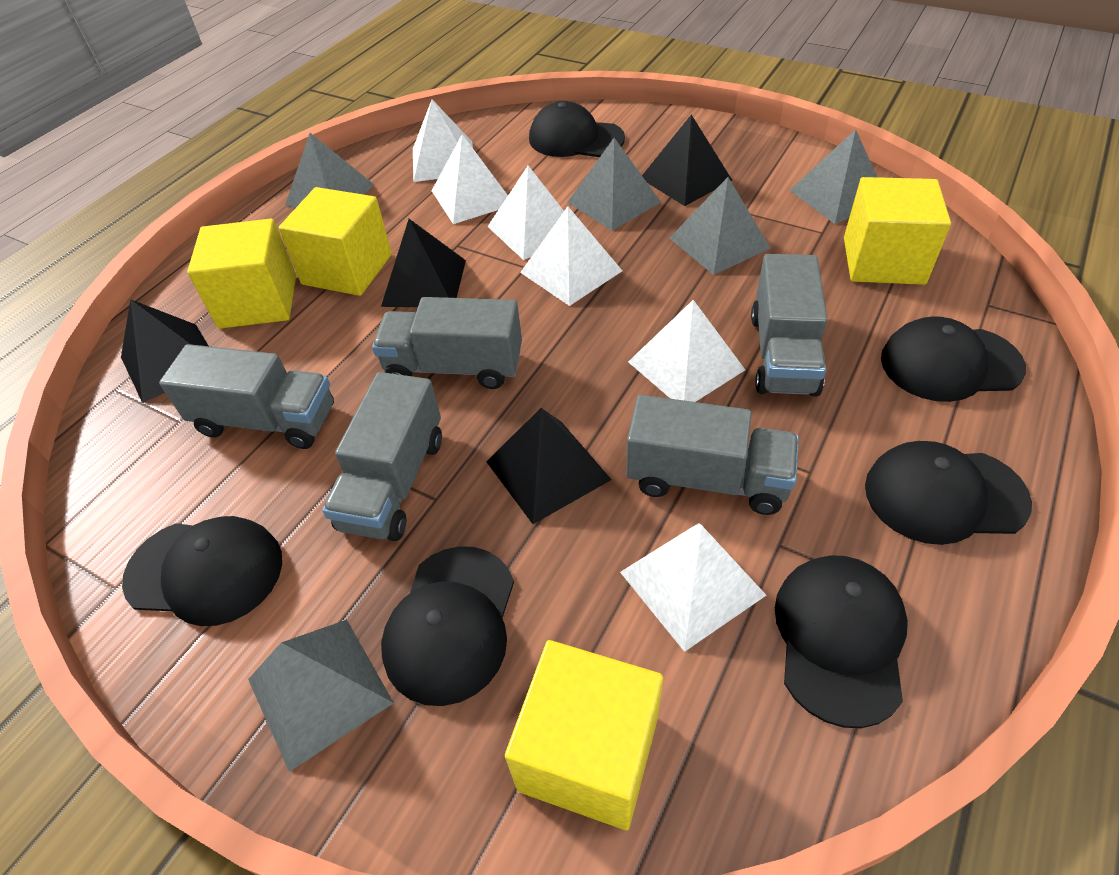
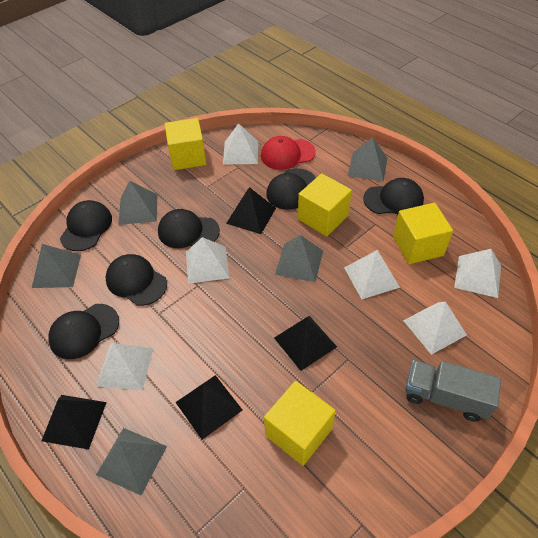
grey truck: 5 -> 1
red cap: 0 -> 1

